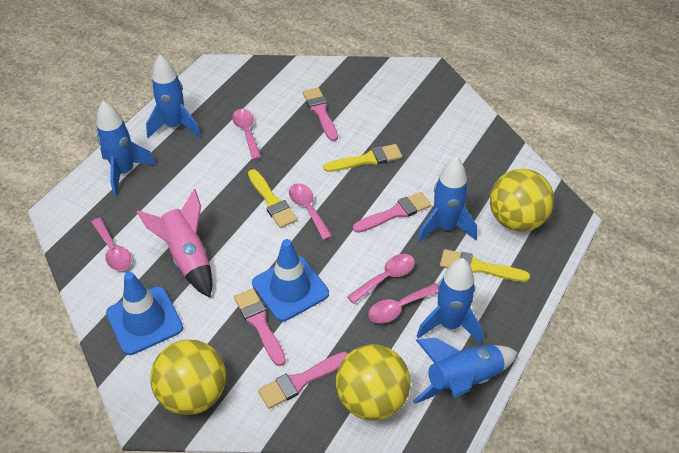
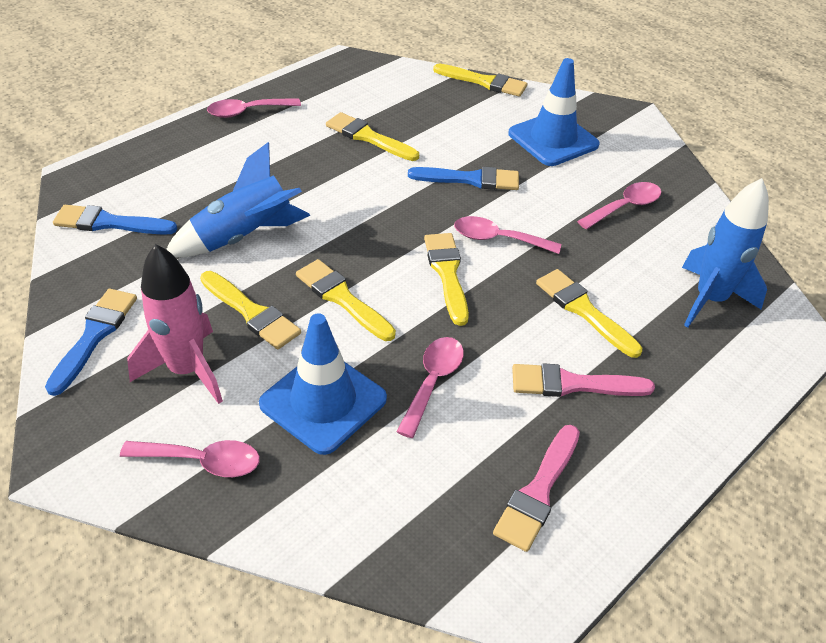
blue brush: 0 -> 3
blue rocket: 5 -> 2
pink brush: 4 -> 2
yellow ball: 3 -> 0
yellow brush: 3 -> 6

